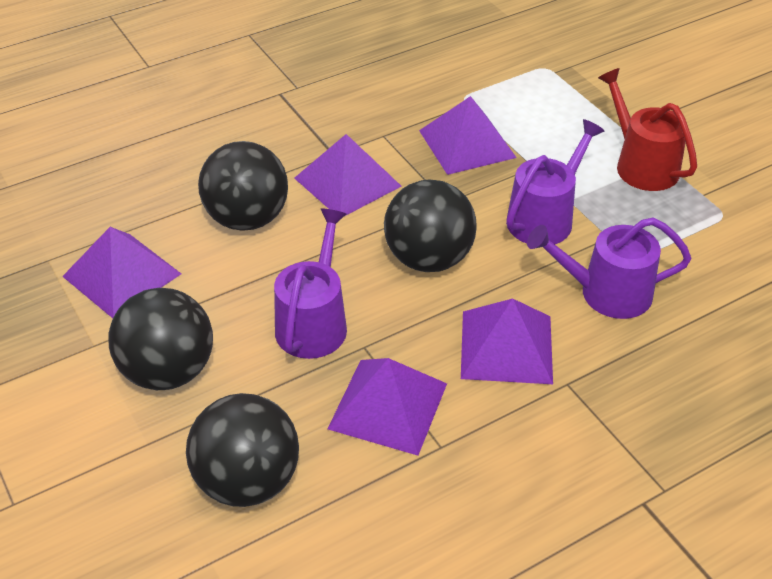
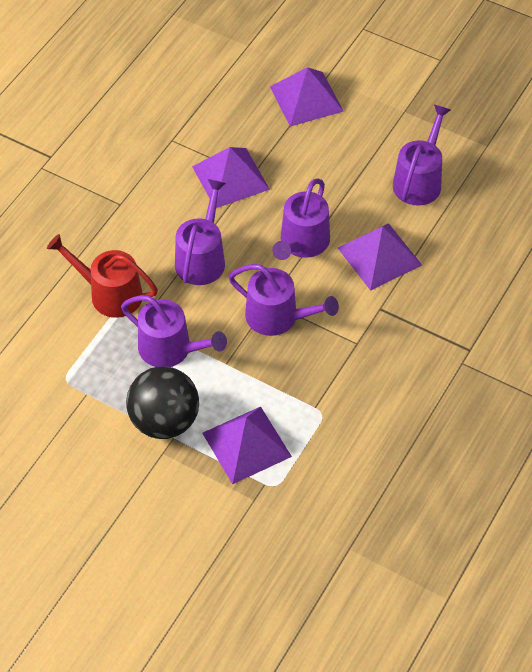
black ball: 4 -> 1
purple pyramid: 5 -> 4
purple watering can: 3 -> 5

